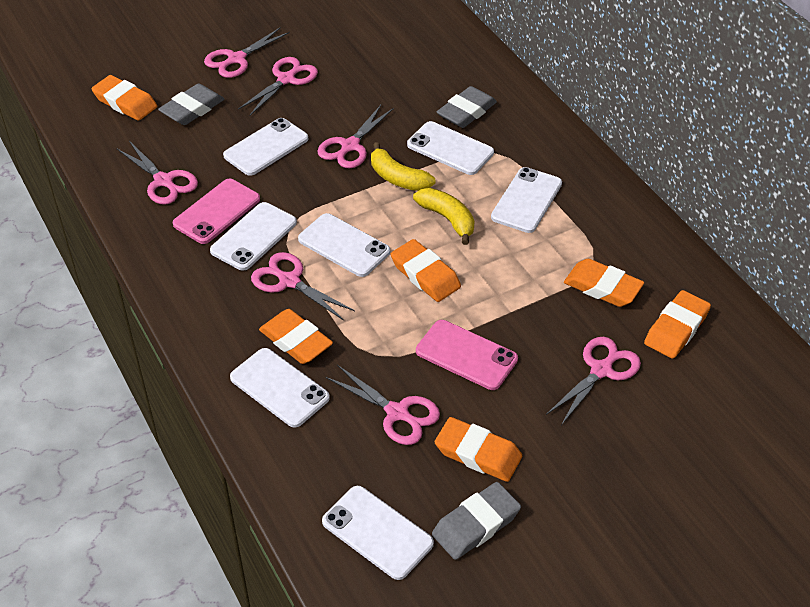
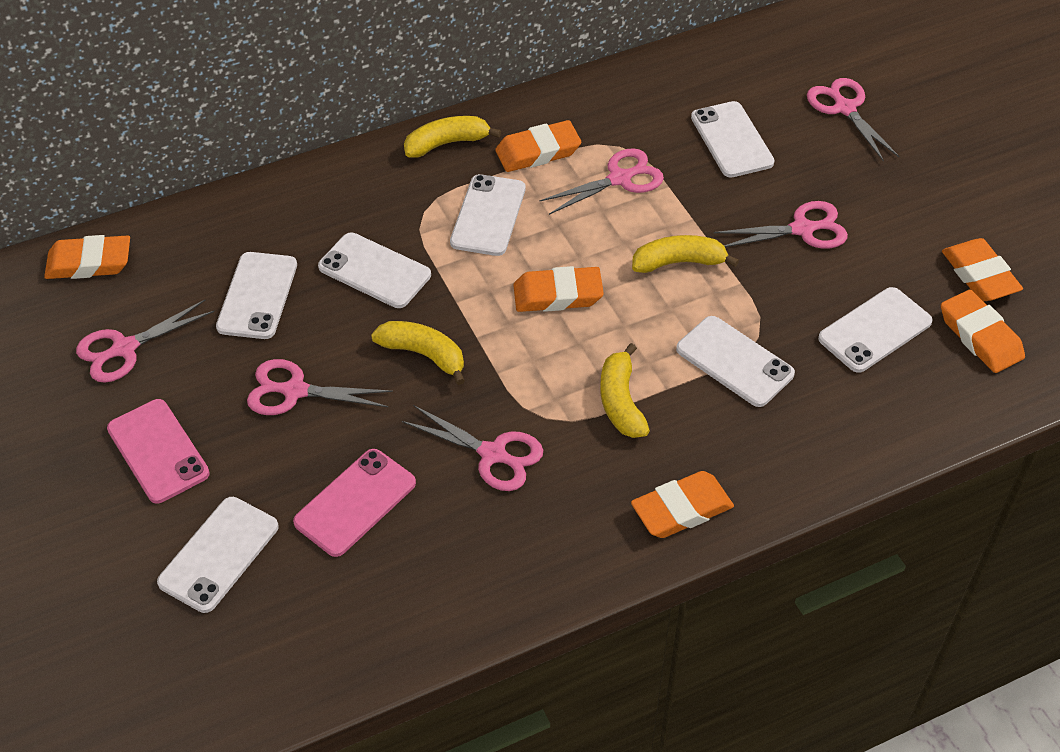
grey eraser: 3 -> 0
pink scissors: 7 -> 6
yellow banana: 2 -> 4

